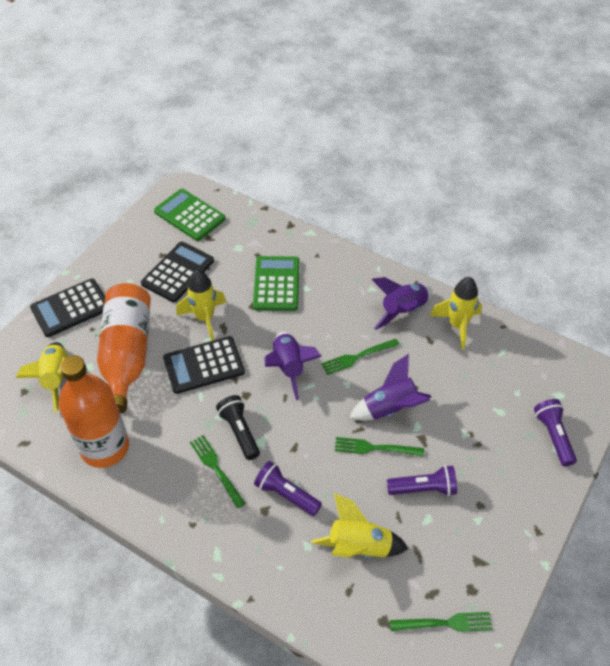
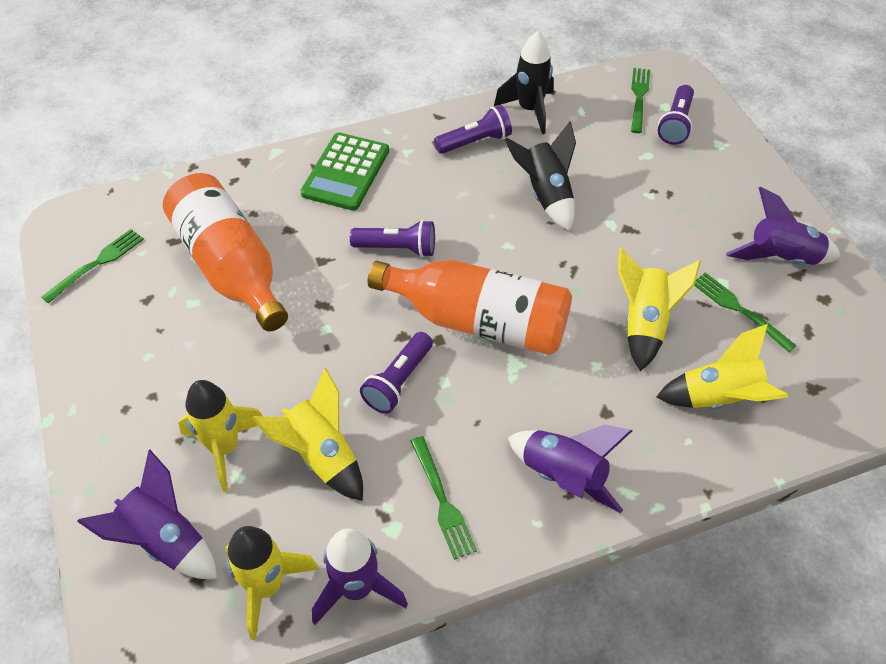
black calculator: 3 -> 0
black flashlight: 1 -> 0
black rocket: 0 -> 2
green calculator: 2 -> 1
purple flashlight: 3 -> 4
purple rocket: 3 -> 4
yellow rocket: 4 -> 5

